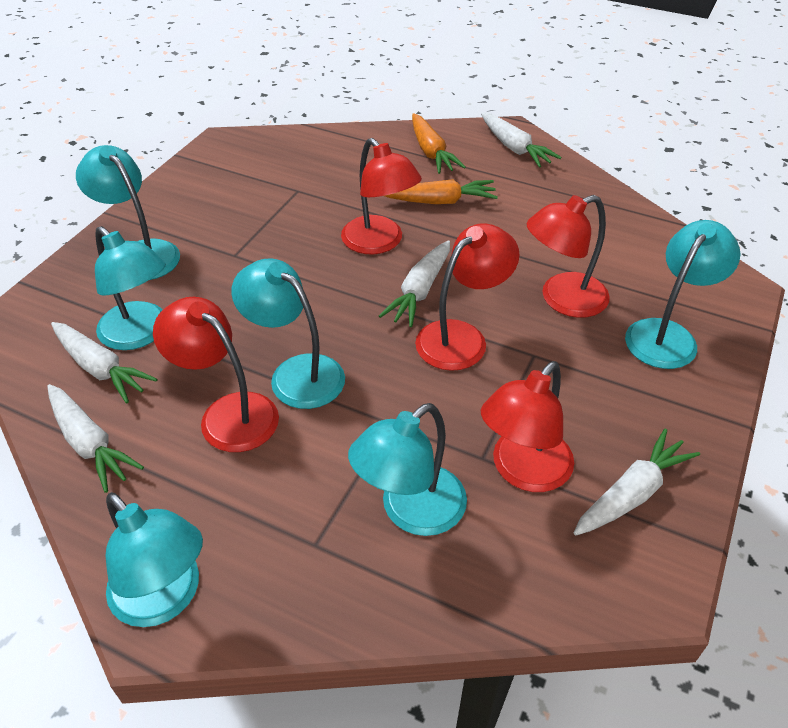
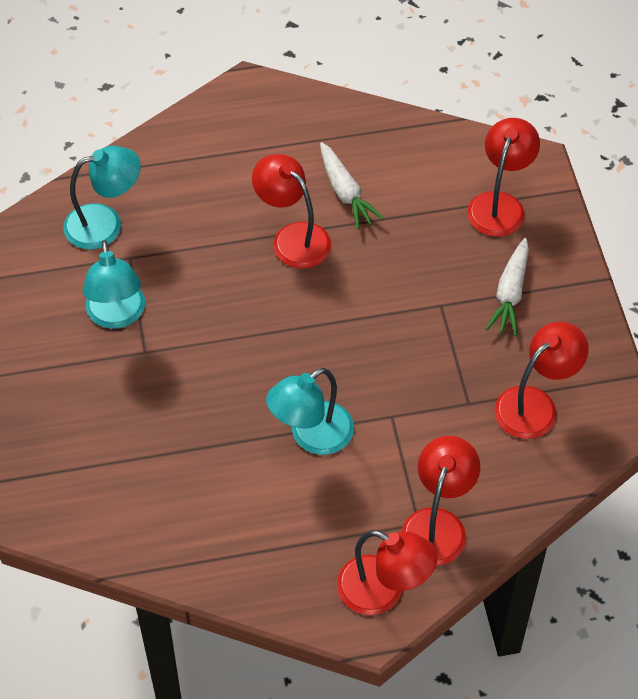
orange carrot: 2 -> 0
turquoise lamp: 6 -> 3
white carrot: 5 -> 2

